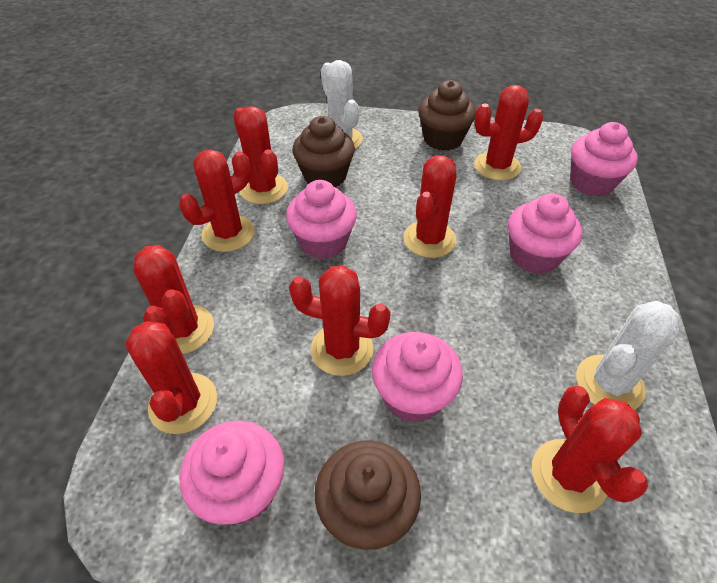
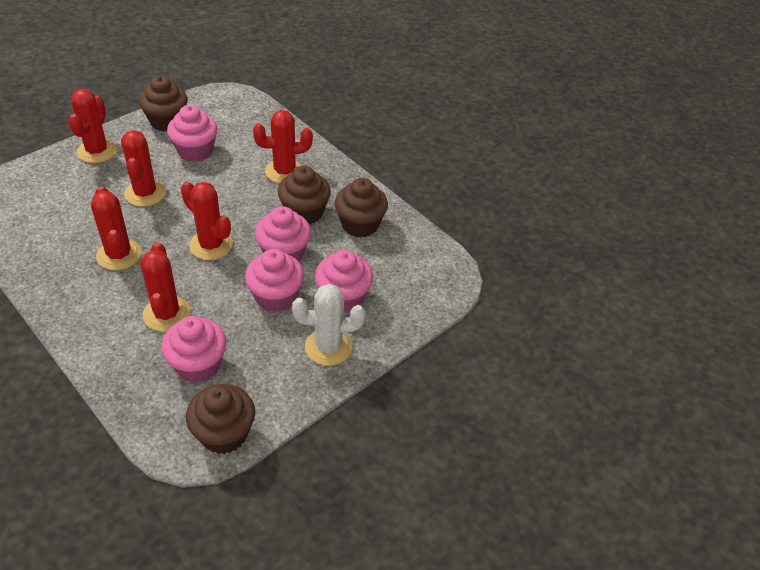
brown cupcake: 3 -> 4
red cactus: 8 -> 6
white cactus: 2 -> 1

